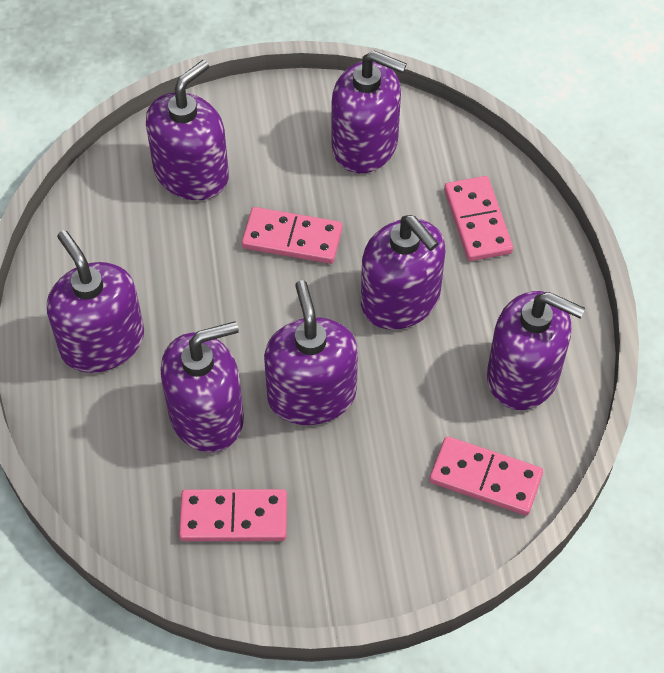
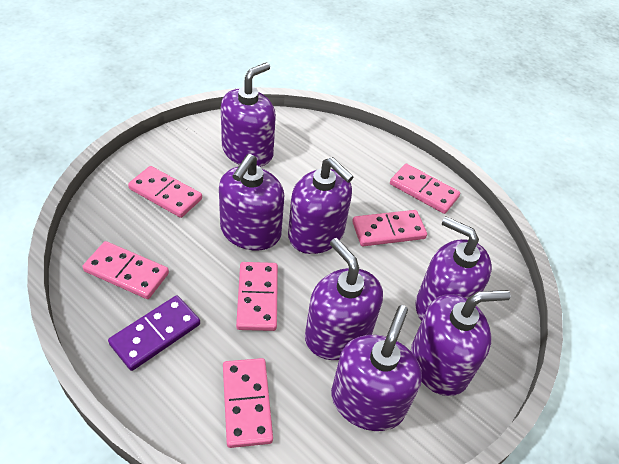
pink domino: 4 -> 6
purple domino: 0 -> 1

